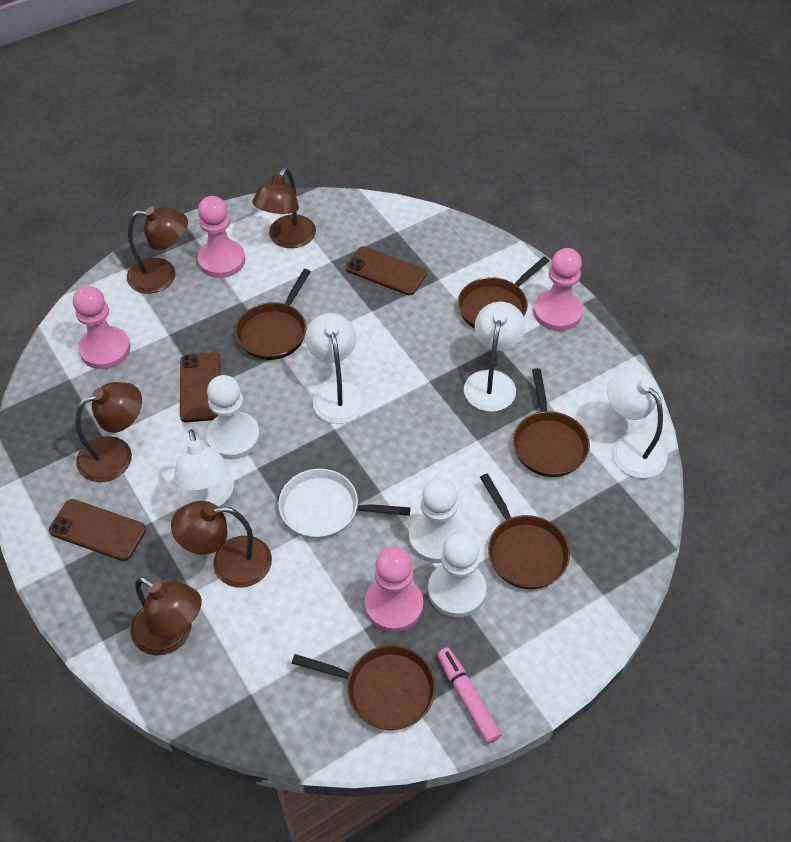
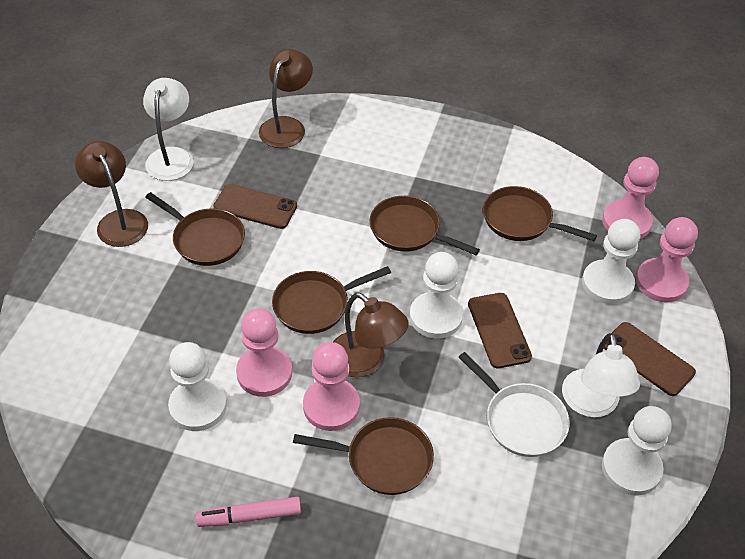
brown lamp: 5 -> 3
white lamp: 4 -> 2
white pawn: 3 -> 4

